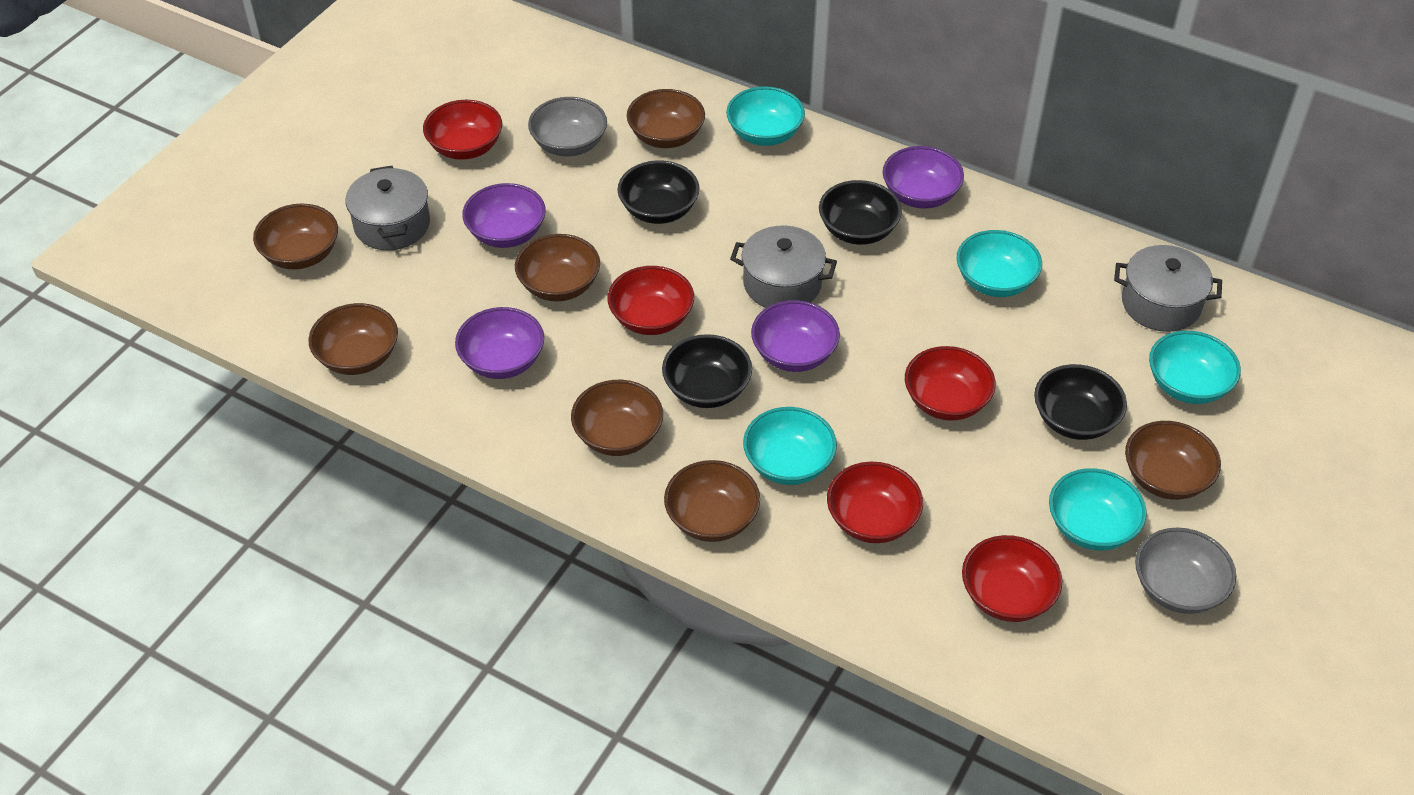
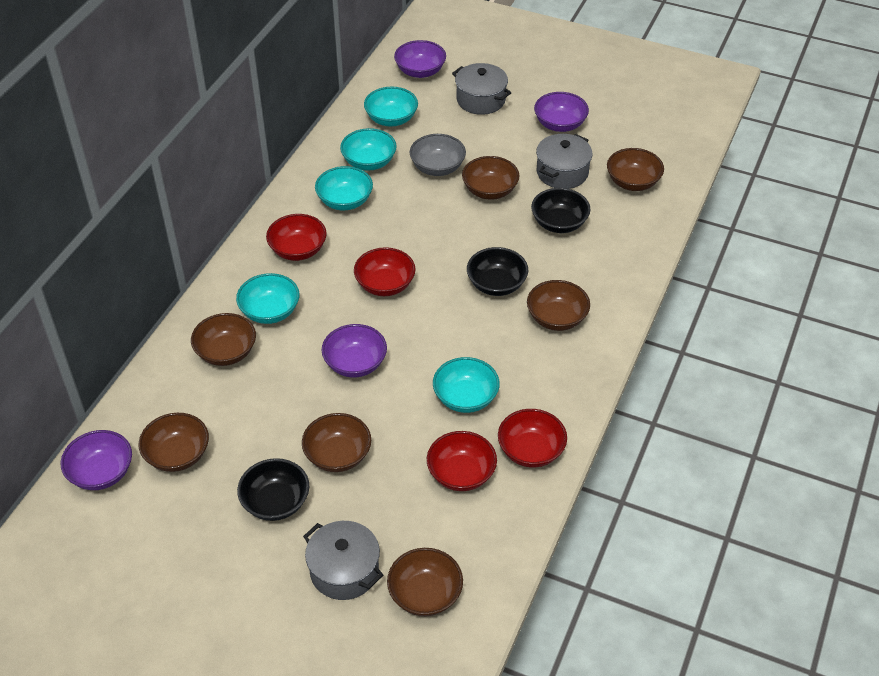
black bowl: 4 -> 3
grey bowl: 2 -> 1
red bowl: 5 -> 4

